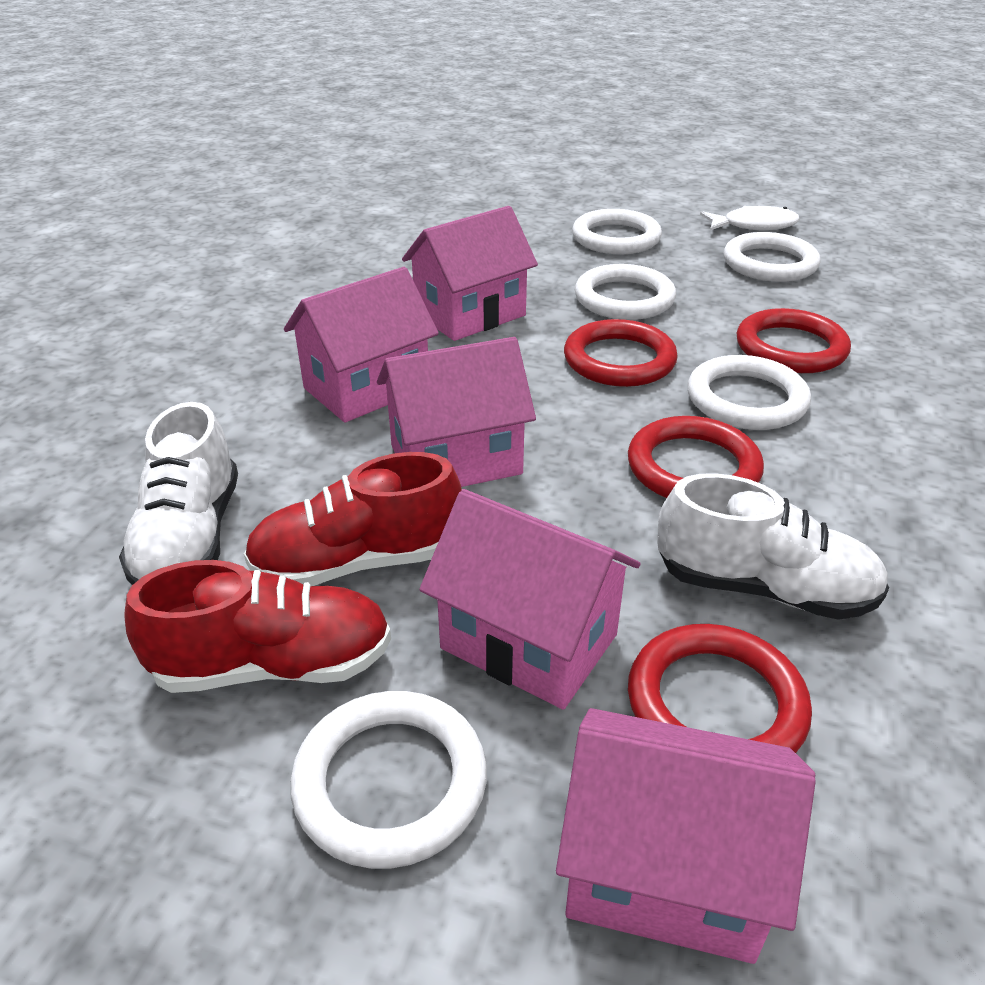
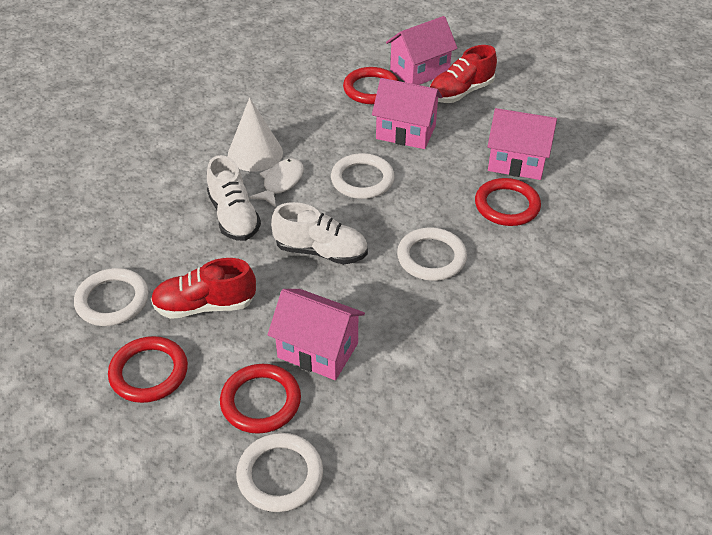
pink house: 5 -> 4
white cone: 0 -> 1
white ring: 5 -> 4

